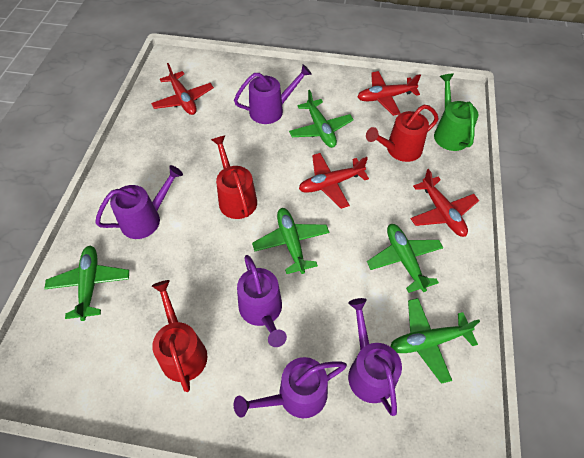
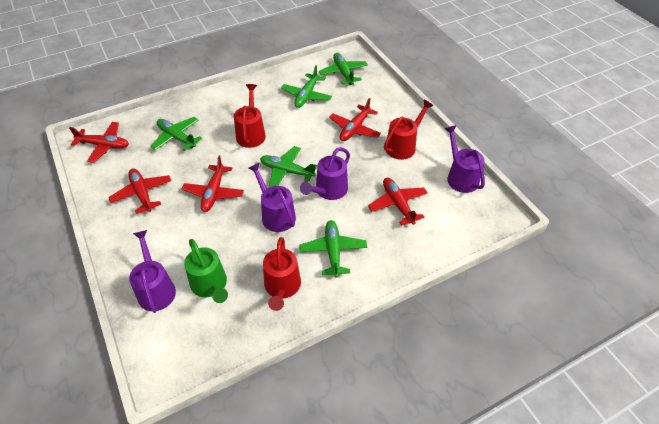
purple watering can: 5 -> 4
red plane: 4 -> 5

